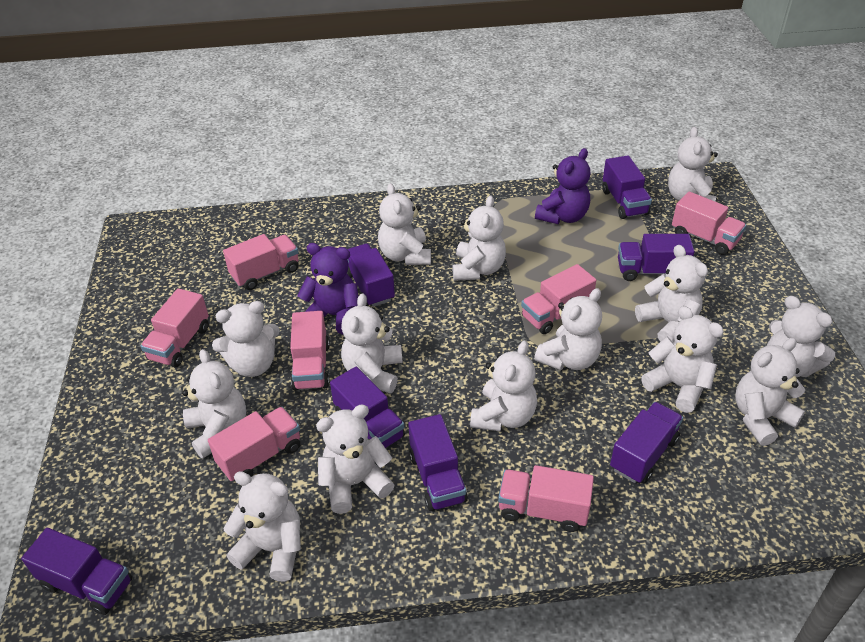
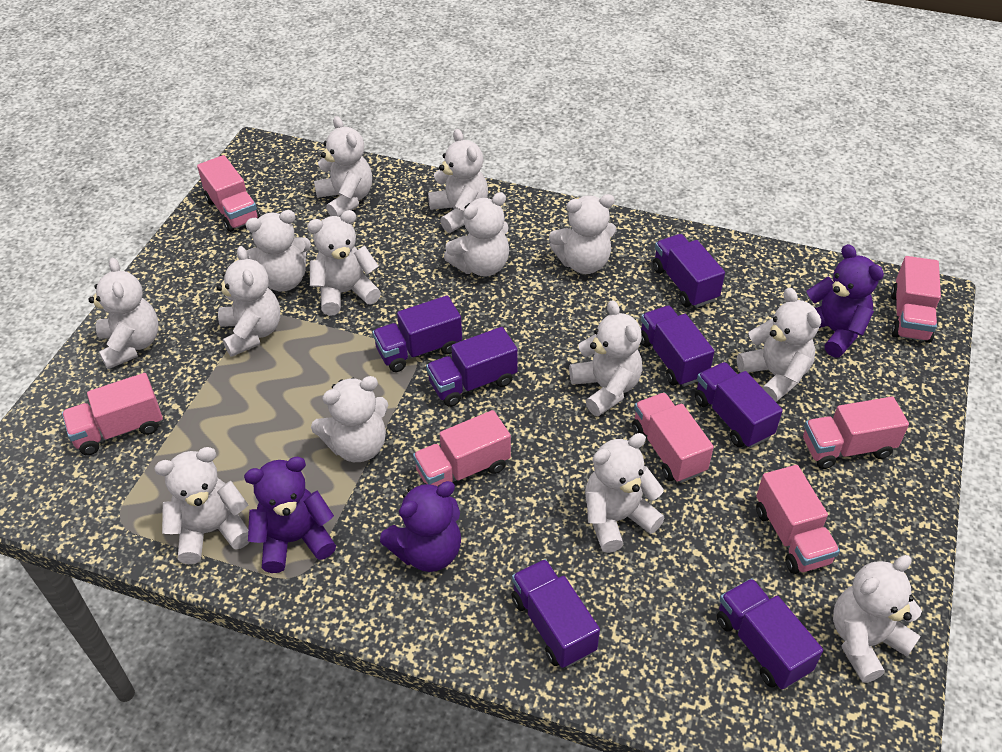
purple teddy bear: 2 -> 3

